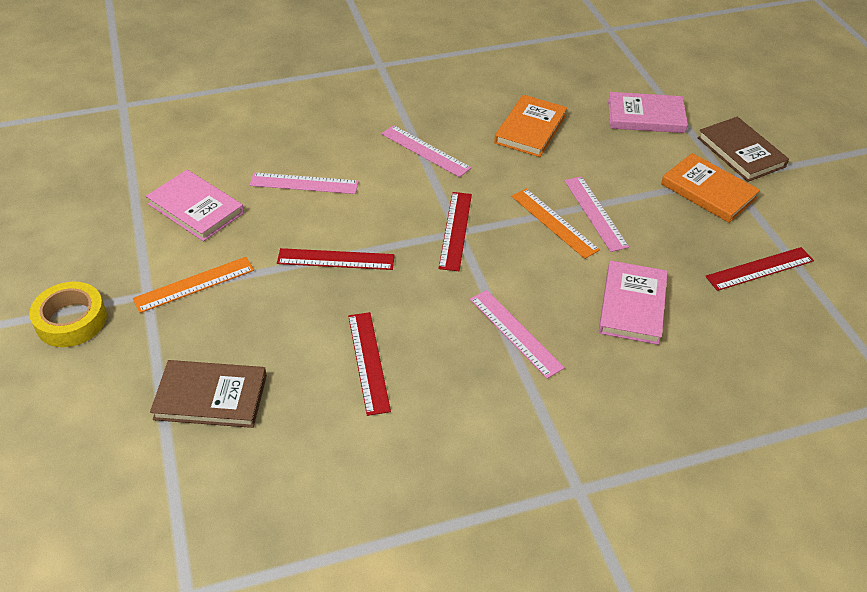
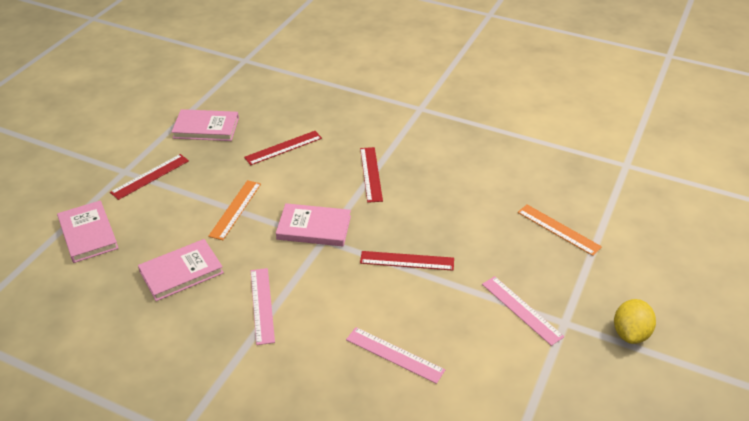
brown book: 2 -> 0
orange book: 2 -> 0
pink book: 3 -> 4
pink ruler: 4 -> 3
yellow lemon: 0 -> 1
yellow tape: 1 -> 0

